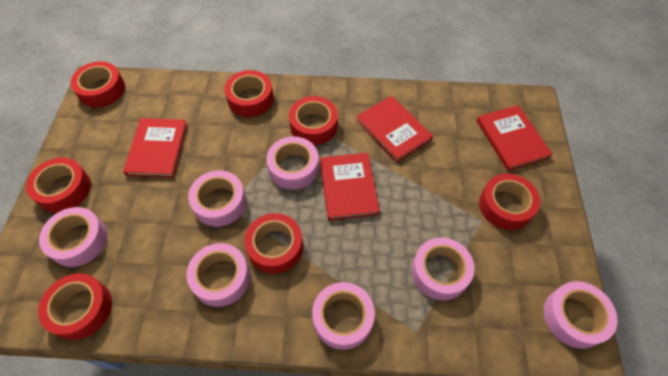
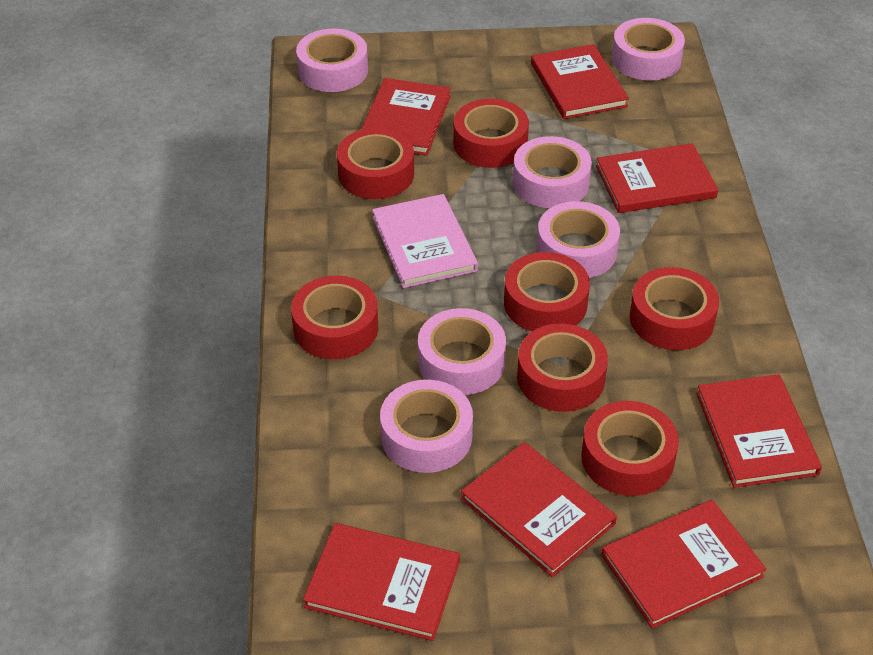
pink book: 0 -> 1
pink tape: 7 -> 6
red book: 4 -> 7

